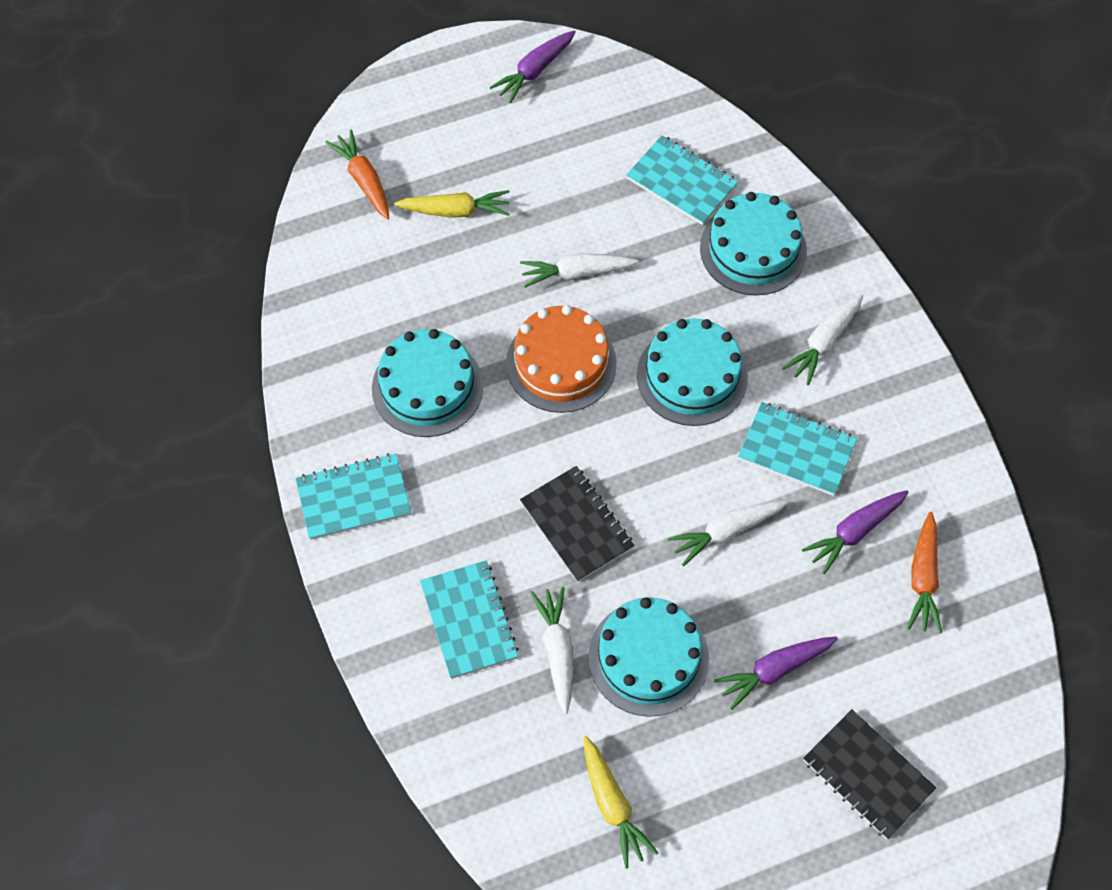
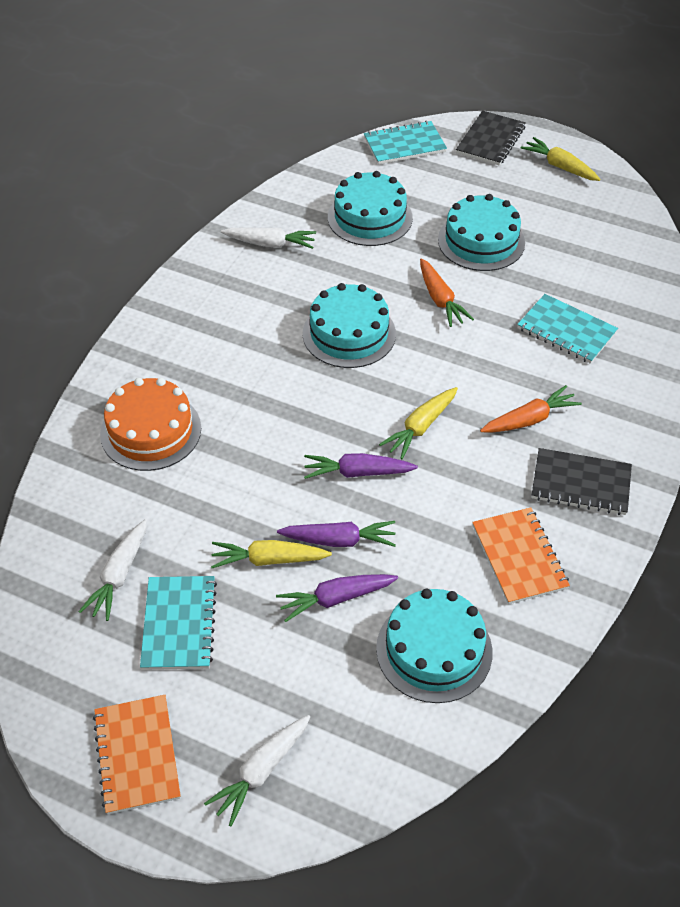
orange notebook: 0 -> 2
turquoise notebook: 4 -> 3
white carrot: 4 -> 3
yellow carrot: 2 -> 3

